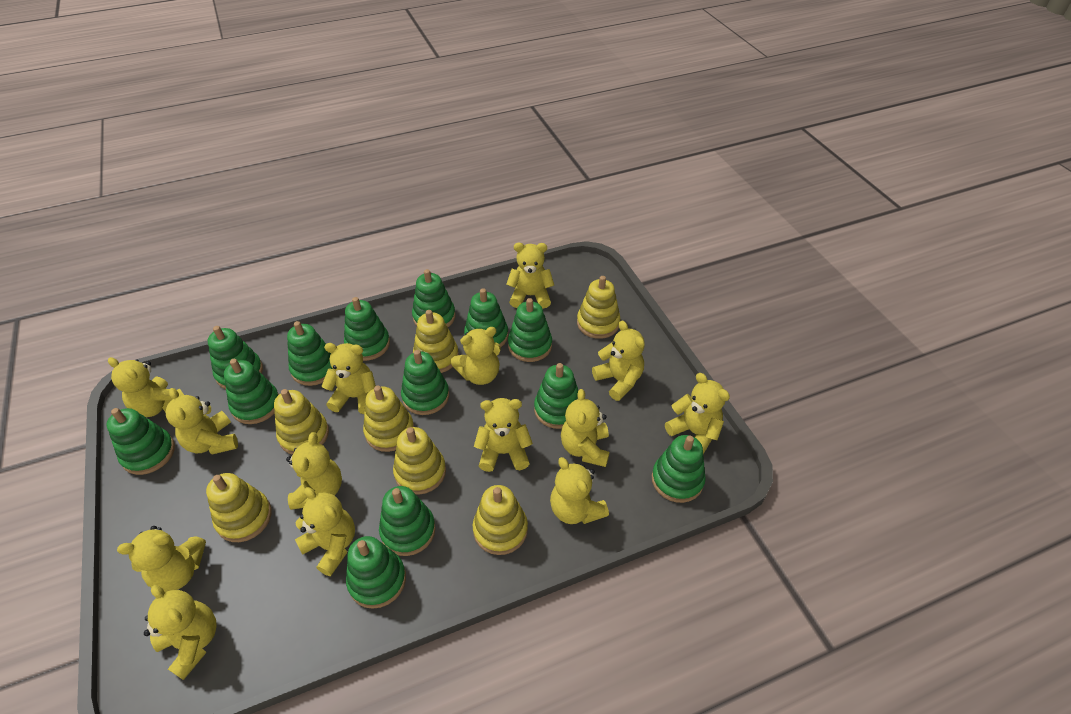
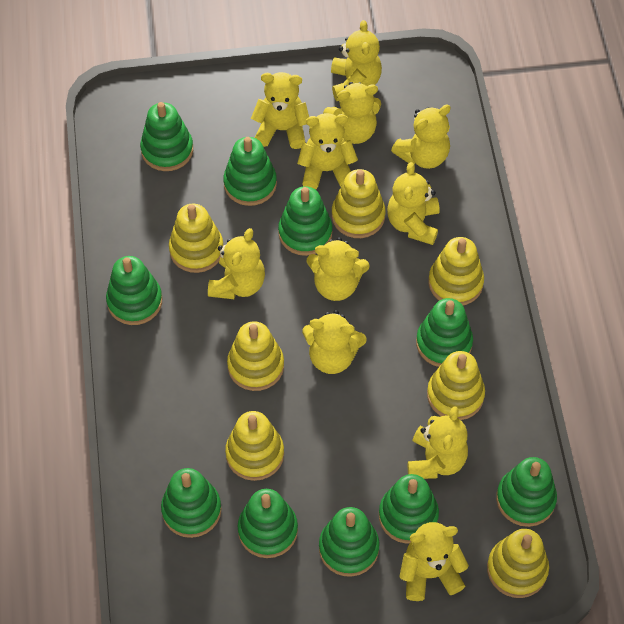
green stacking toy: 13 -> 10
yellow teddy bear: 14 -> 11

